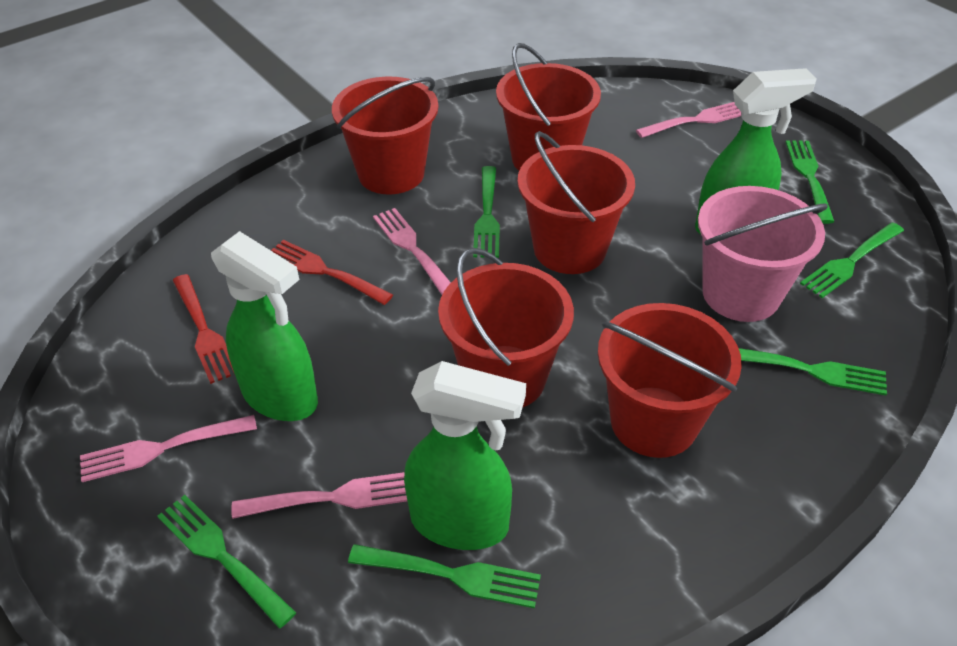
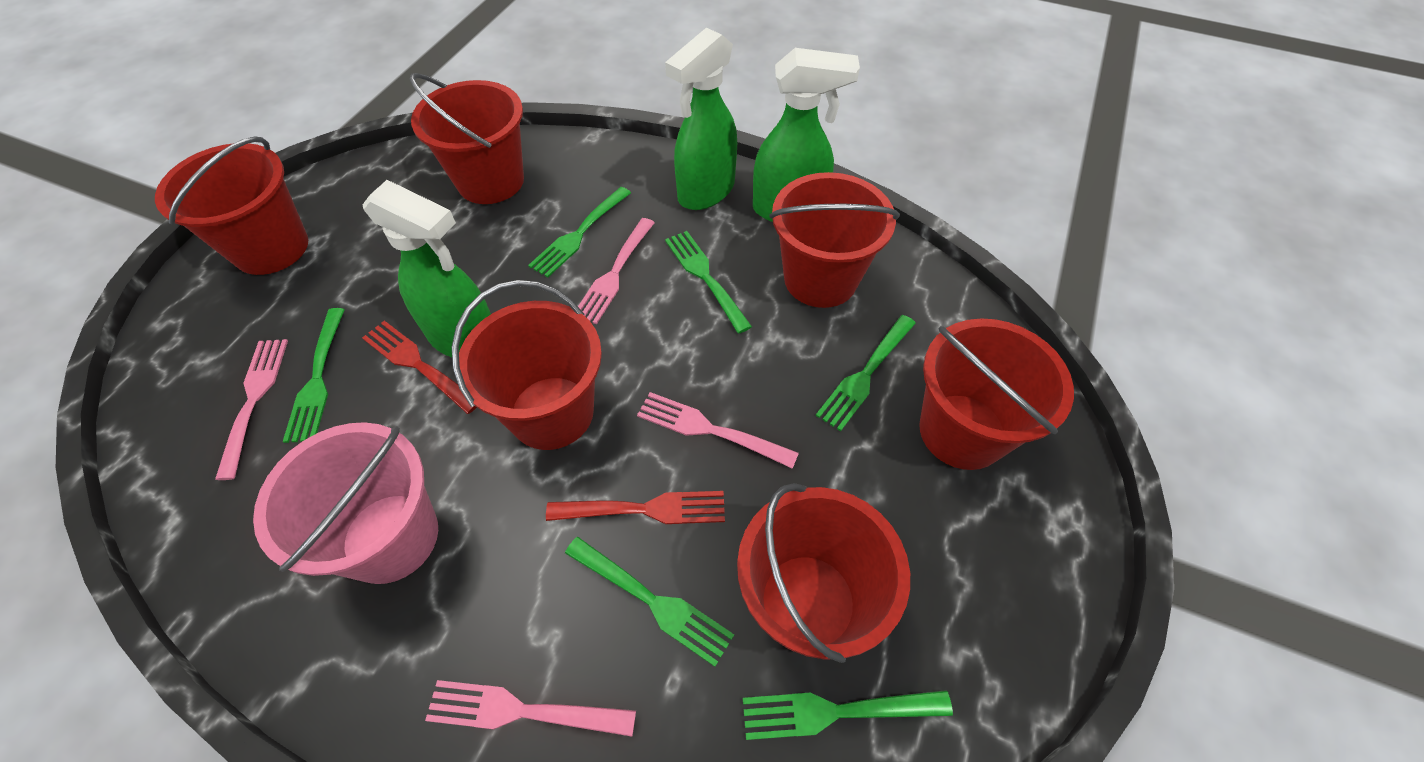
red bucket: 5 -> 6

